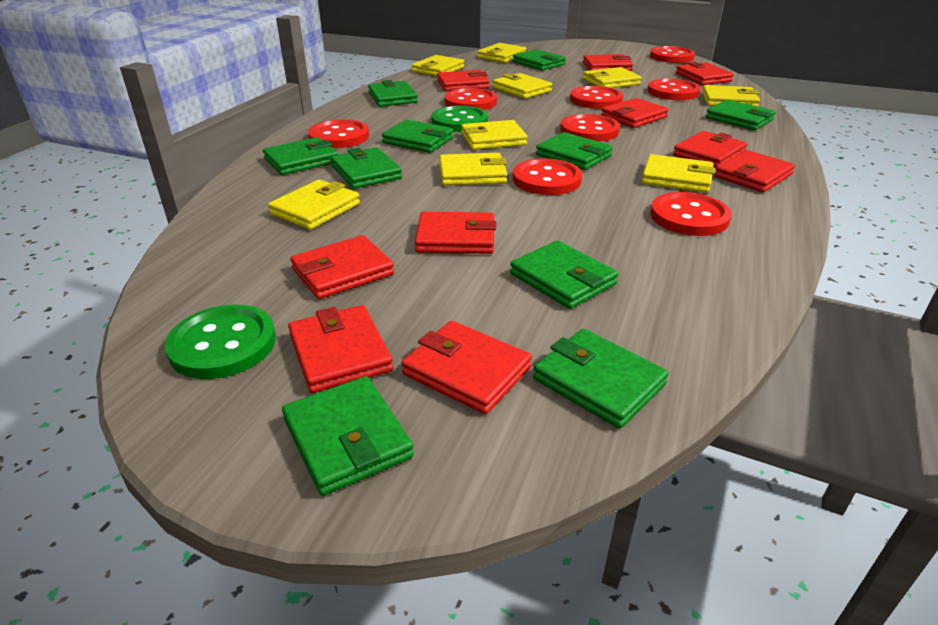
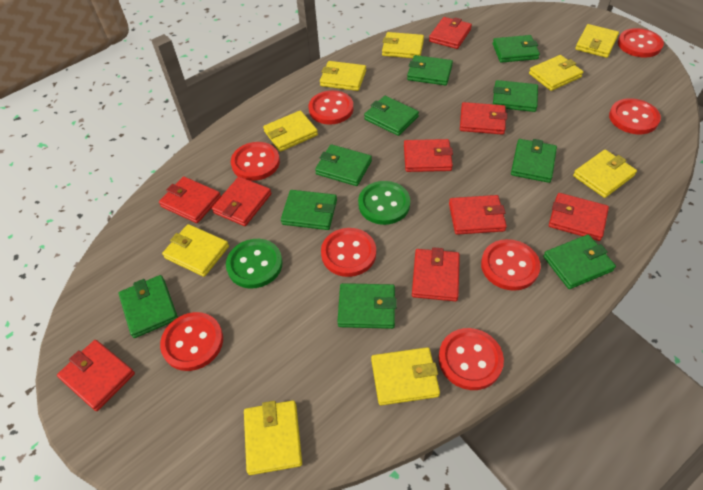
red wallet: 10 -> 9

